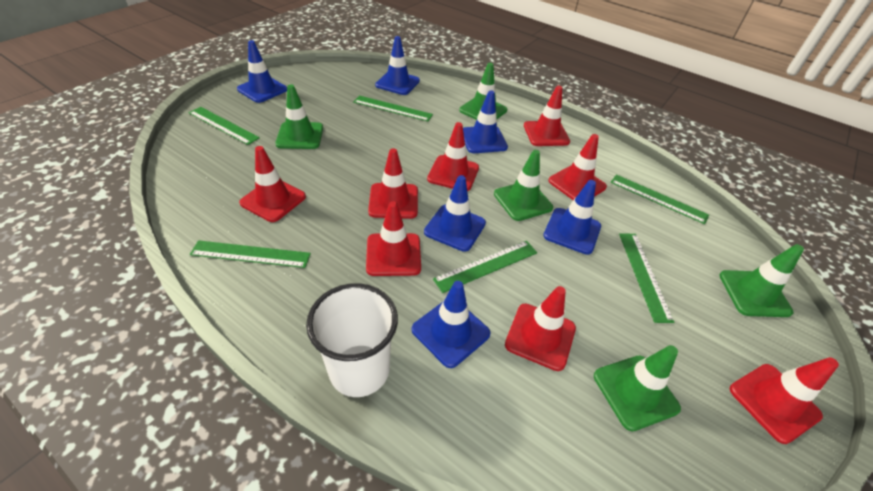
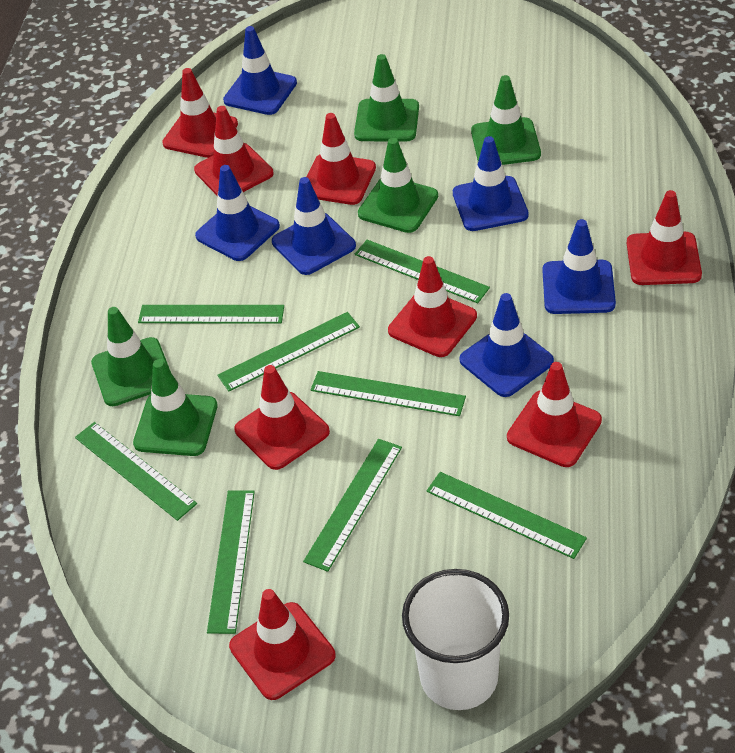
green ruler: 6 -> 8

